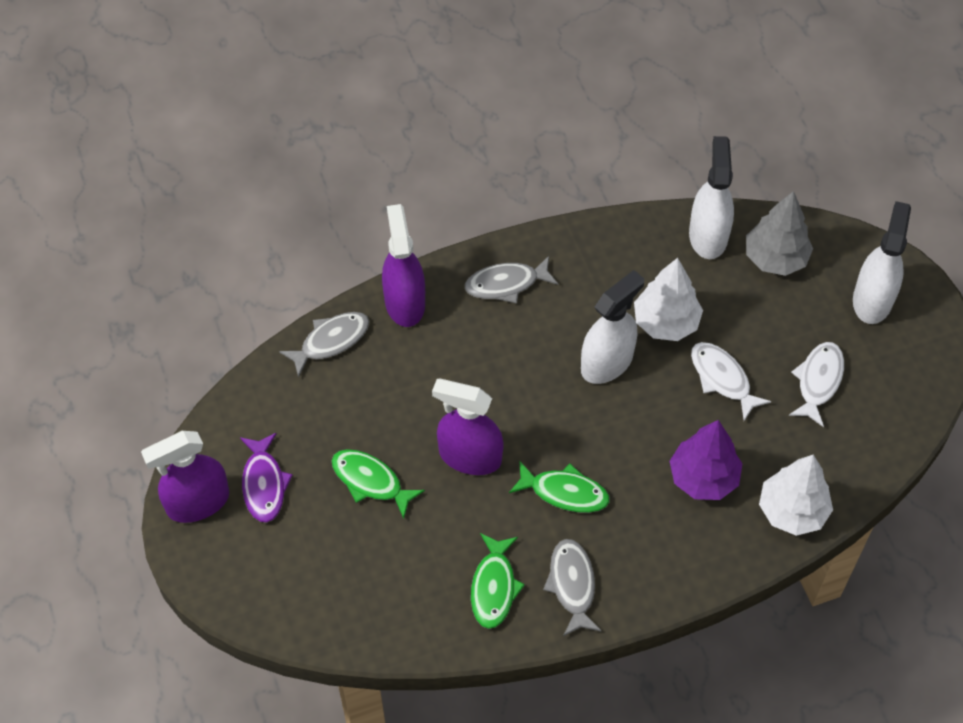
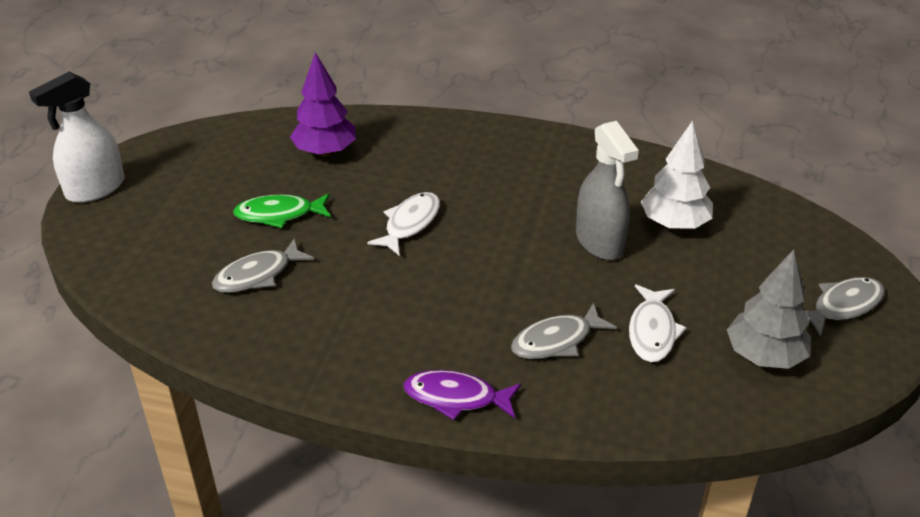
green fish: 3 -> 1
grey spray bottle: 0 -> 1
purple spray bottle: 3 -> 0
white spray bottle: 3 -> 1
white tree: 2 -> 1

